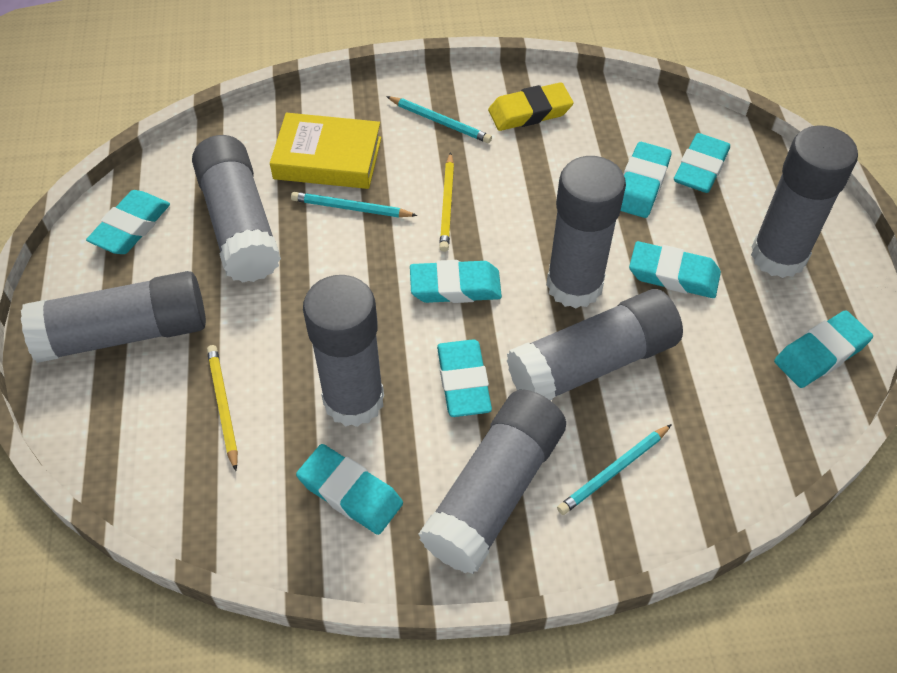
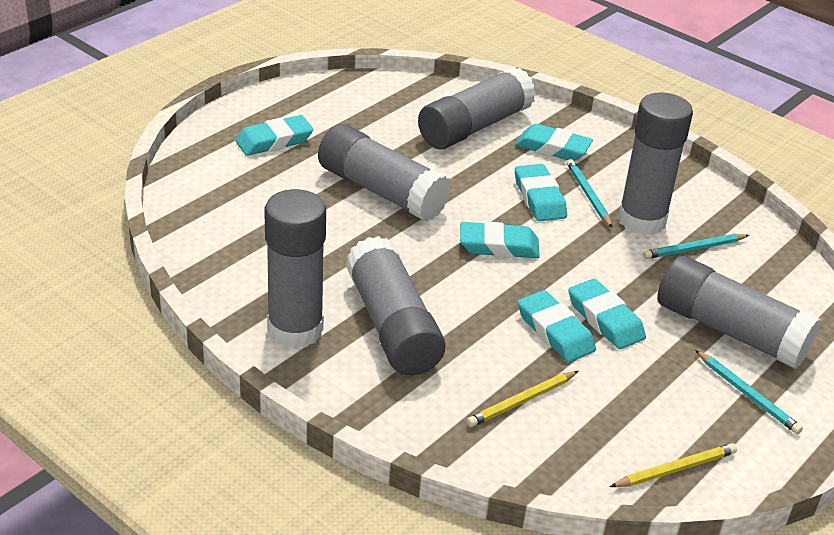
grey glue stick: 7 -> 6
turquoise eraser: 8 -> 6
yellow book: 1 -> 0
yellow eraser: 1 -> 0

